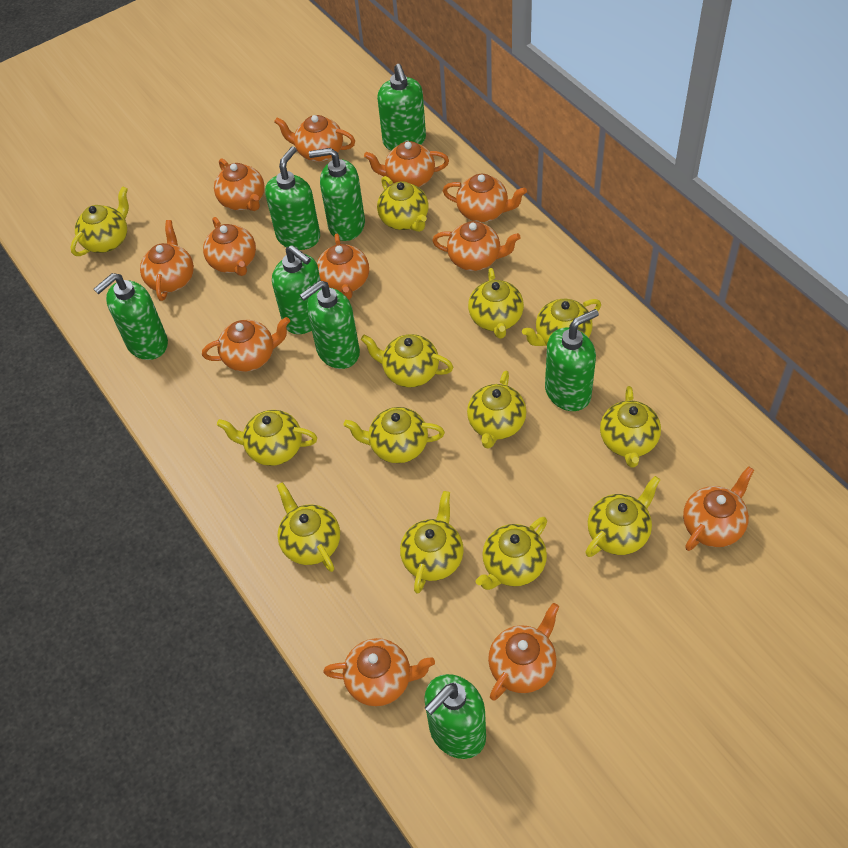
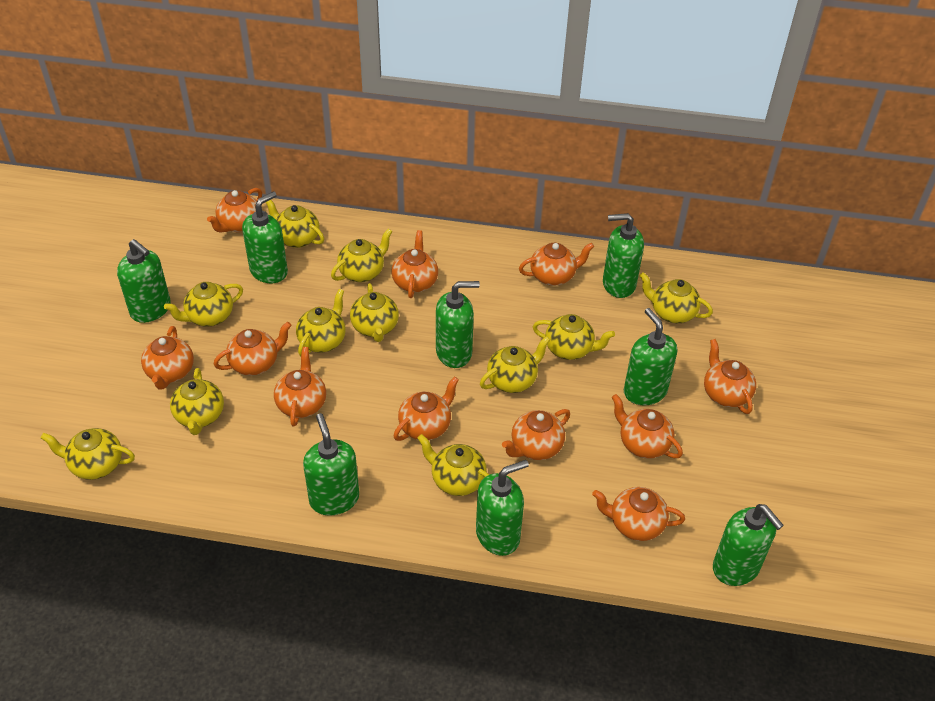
orange teapot: 12 -> 11
yellow teapot: 13 -> 11

